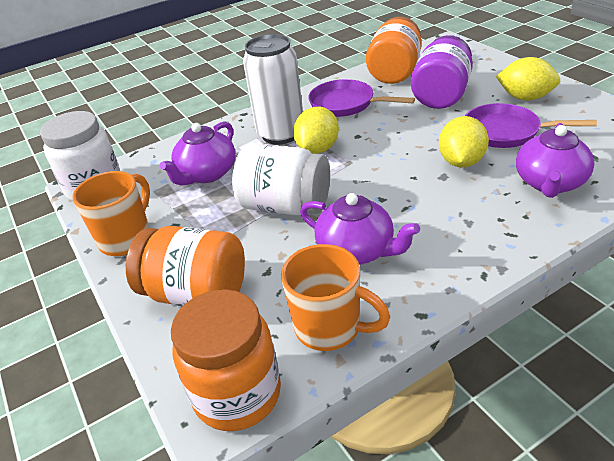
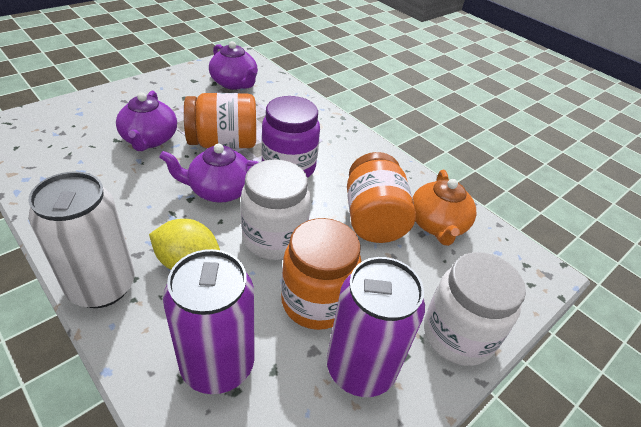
orange mug: 2 -> 0
orange teapot: 0 -> 1
purple can: 0 -> 2
purple pan: 2 -> 0
yellow lemon: 3 -> 1

